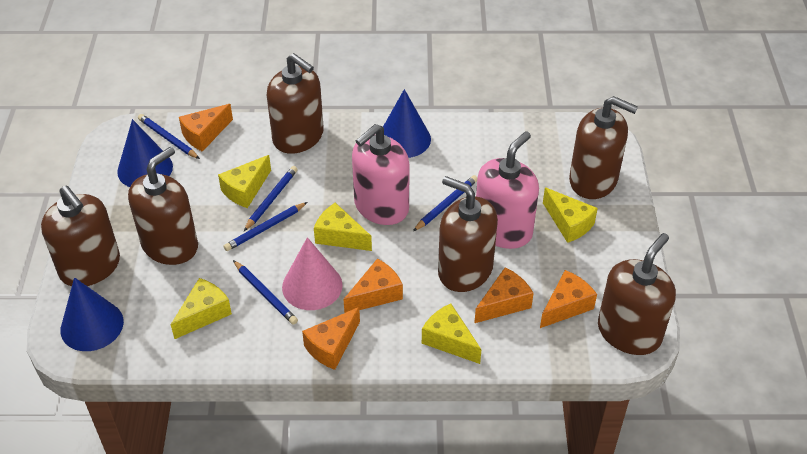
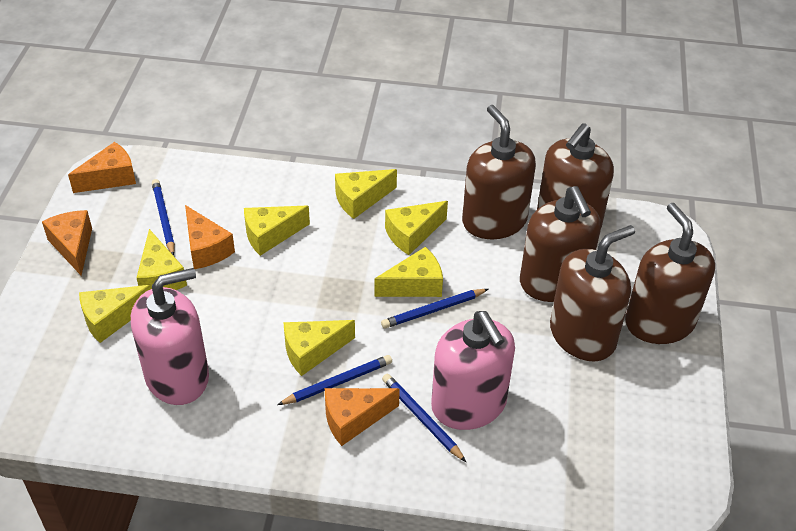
blue cone: 3 -> 0
blue pencil: 5 -> 4
brown soap dispenser: 6 -> 5
orange cheese: 5 -> 4
pink cone: 1 -> 0
yellow cheese: 5 -> 7

